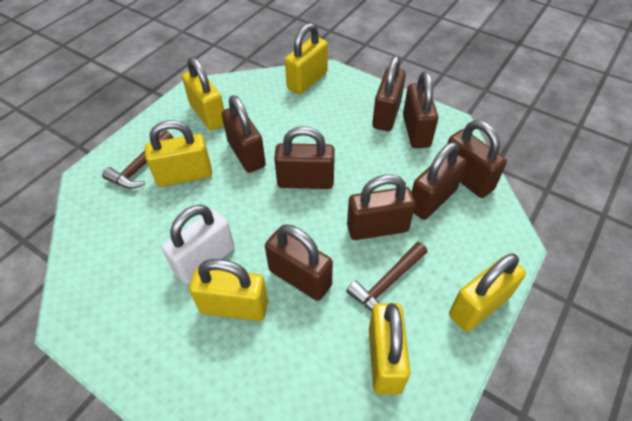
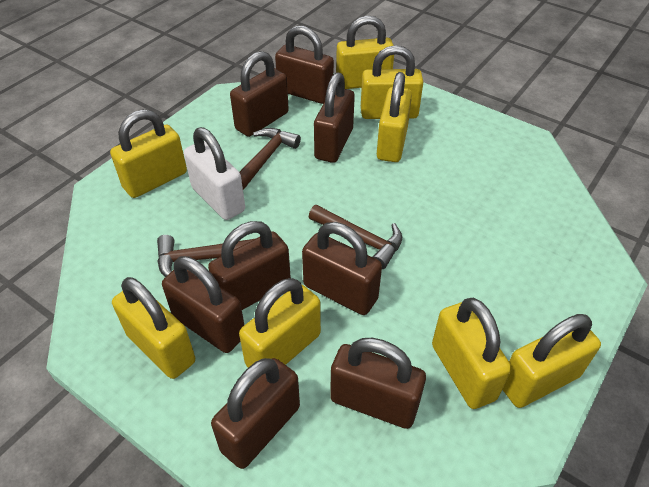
brown hammer: 2 -> 3
yellow padlock: 6 -> 8

